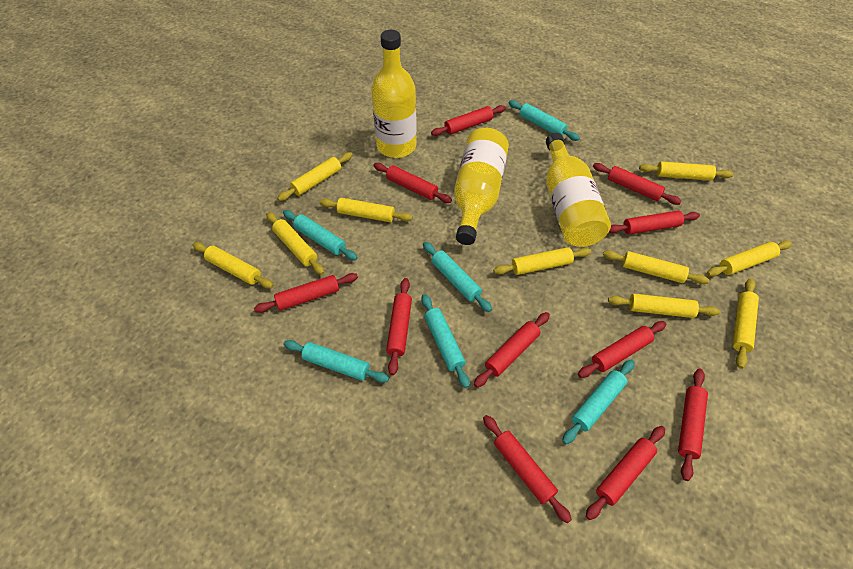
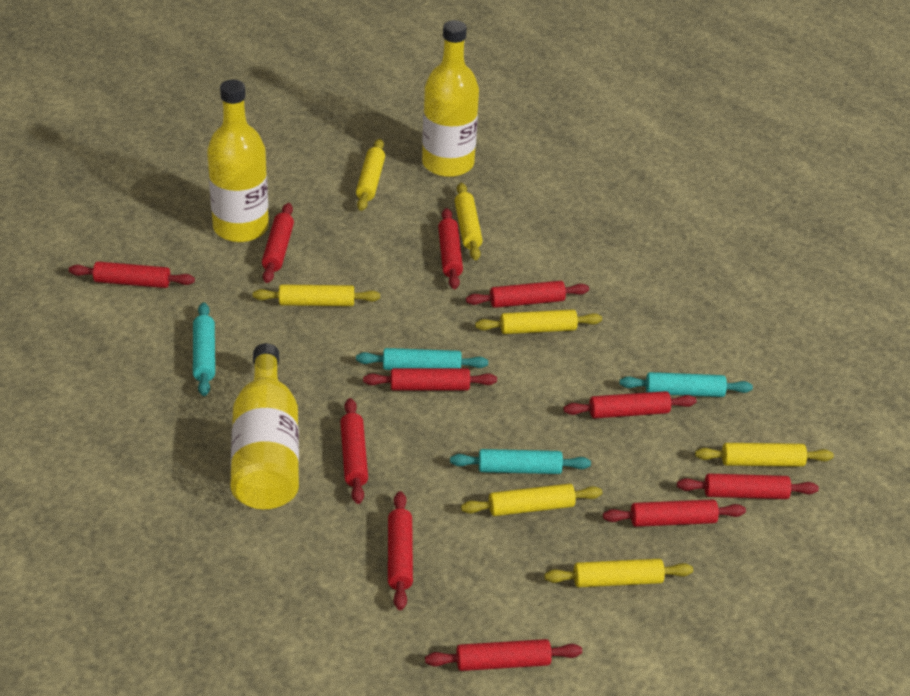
turquoise rolling pin: 6 -> 4
yellow rolling pin: 10 -> 7

